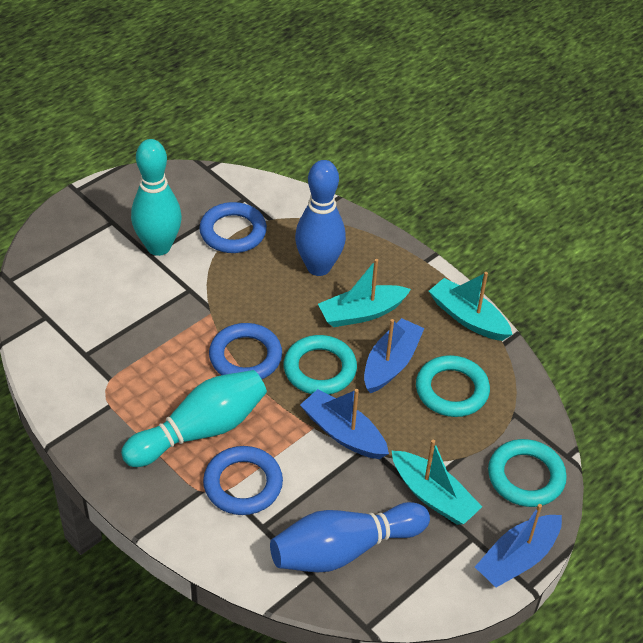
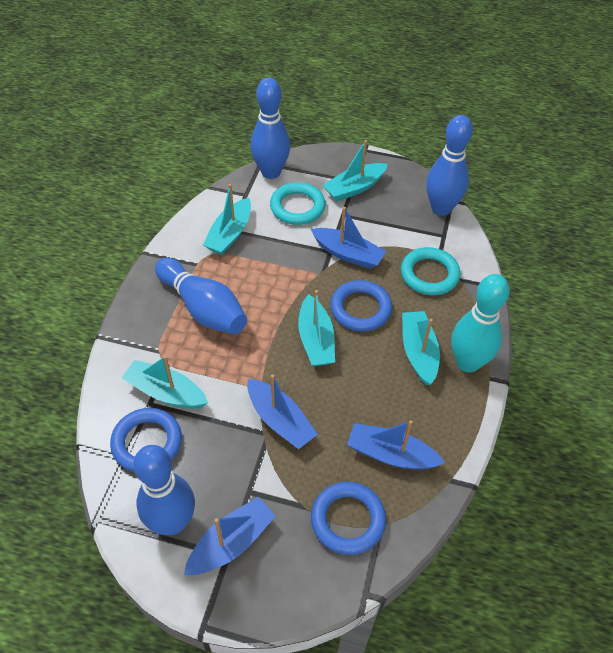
blue boat: 3 -> 4
blue bowling pin: 2 -> 4
turquoise boat: 3 -> 5
turquoise bowling pin: 2 -> 1
turquoise ring: 3 -> 2

